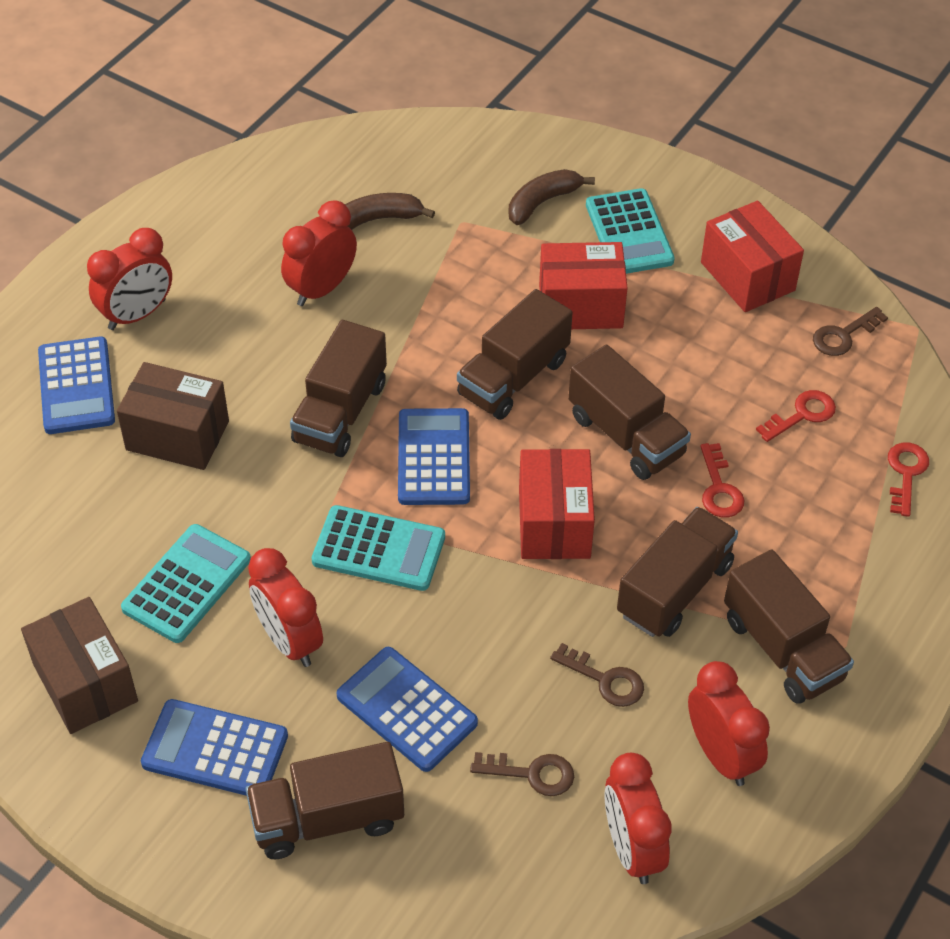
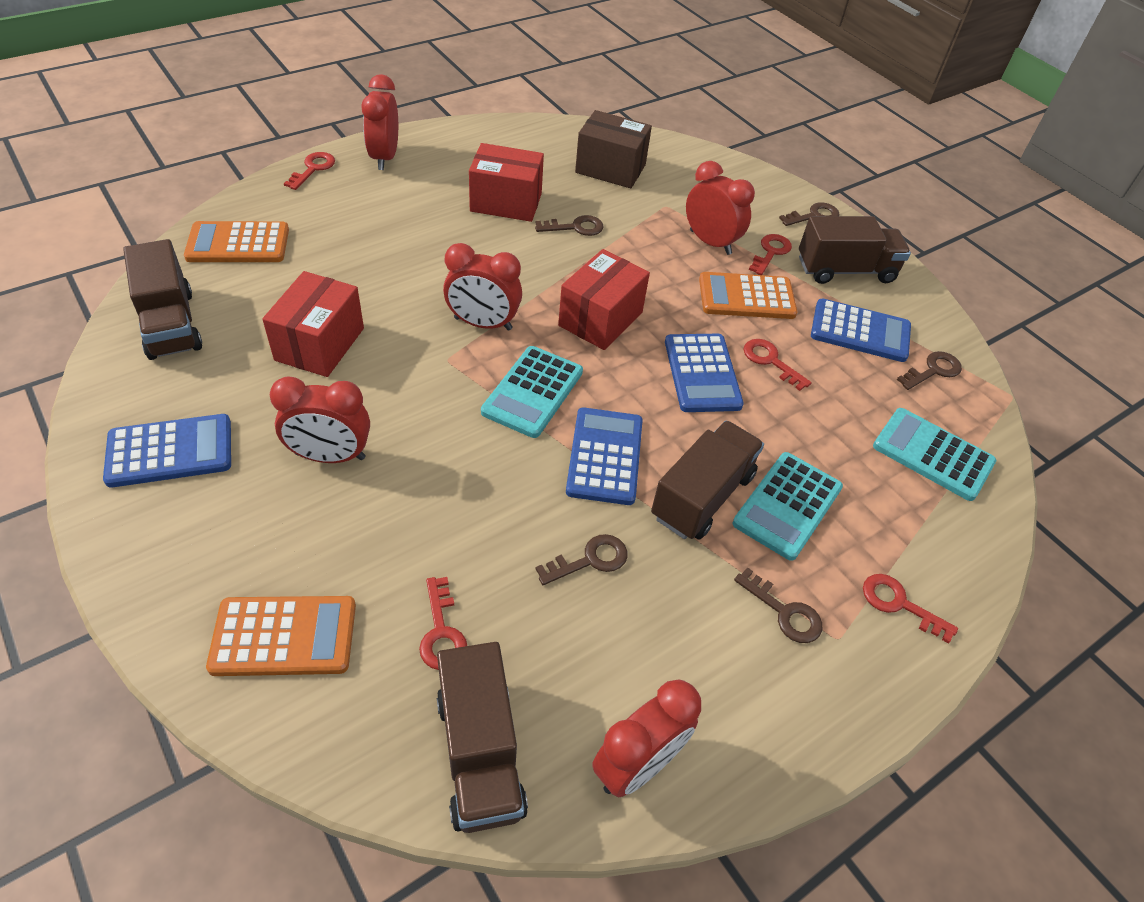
brown banana: 2 -> 0
brown box: 2 -> 1
brown key: 3 -> 5
brown truck: 6 -> 4
orange calculator: 0 -> 3
red key: 3 -> 5

